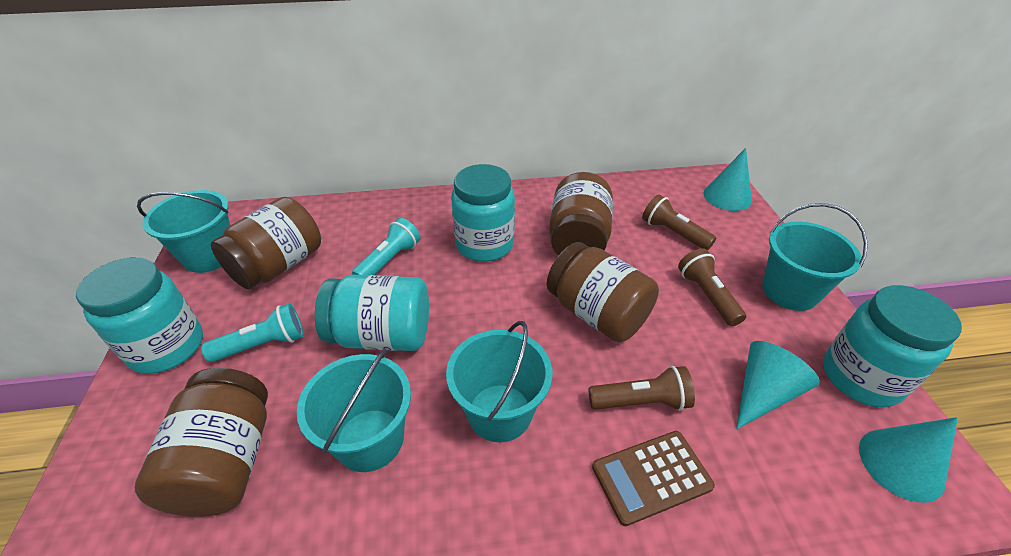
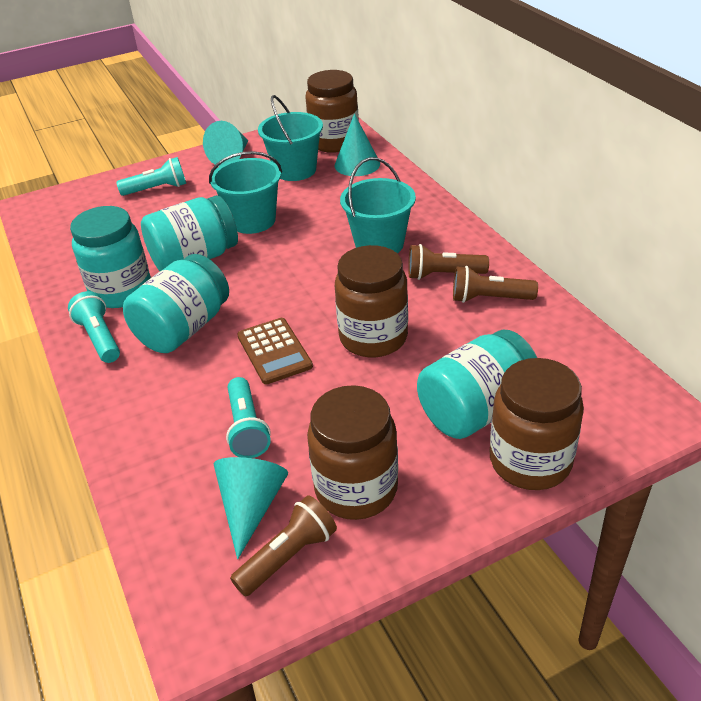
turquoise bucket: 4 -> 3
turquoise flashlight: 2 -> 3

